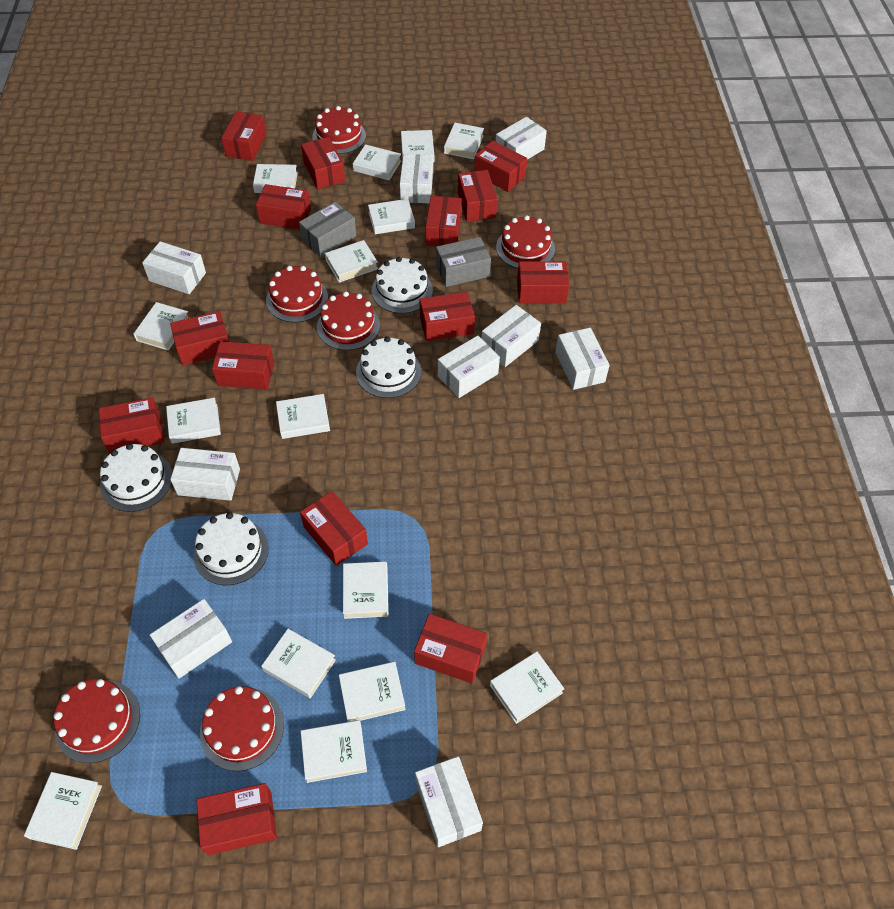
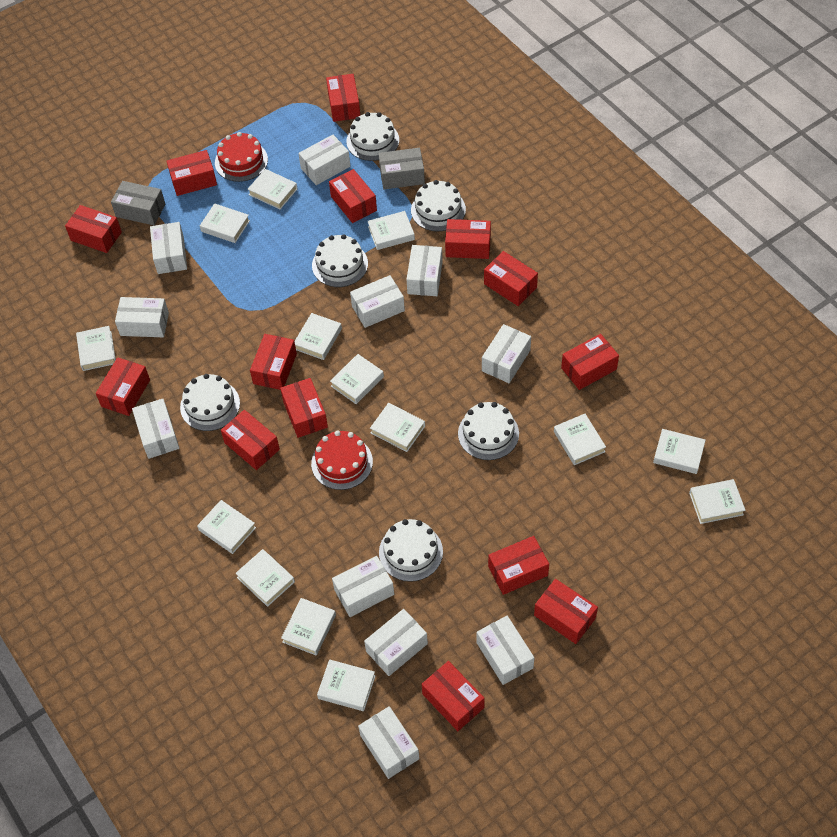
red cake: 6 -> 2
white book: 15 -> 14
white box: 9 -> 11
white cake: 4 -> 6

